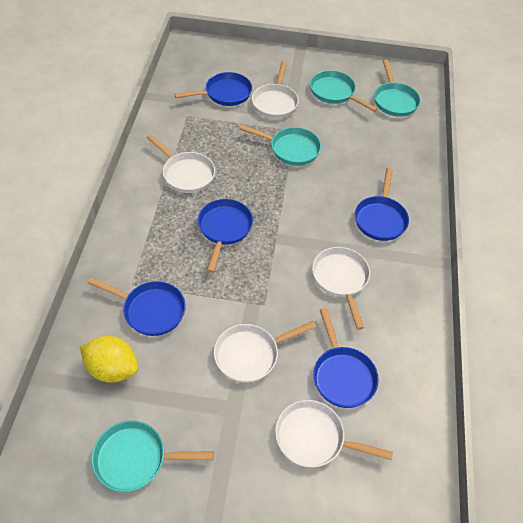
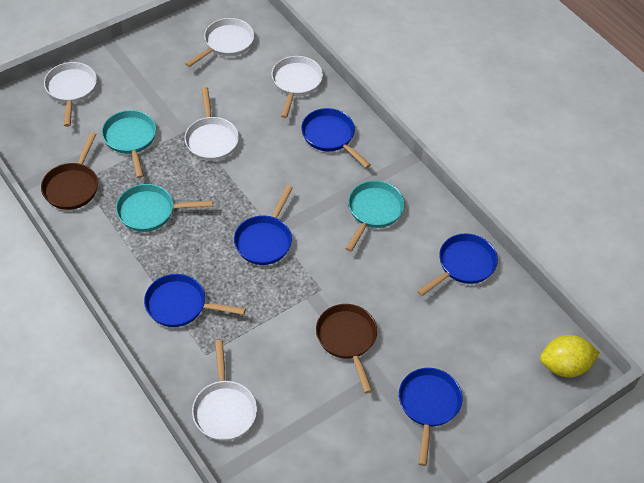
brown pan: 0 -> 2
turquoise pan: 4 -> 3

